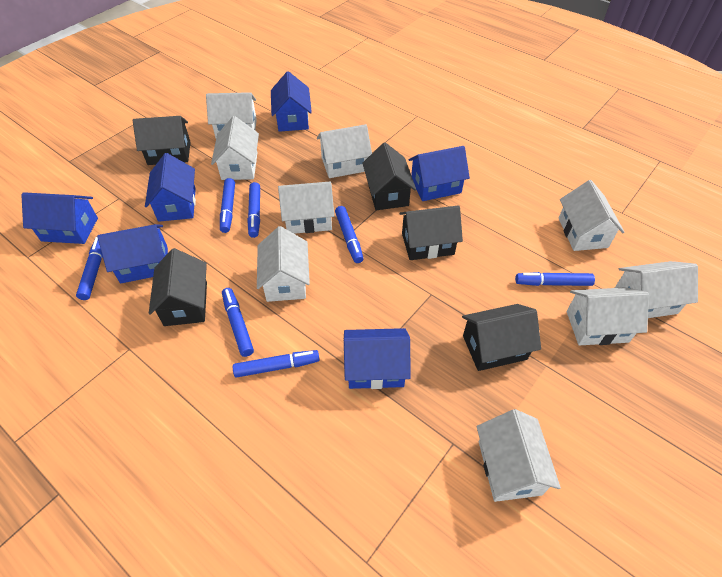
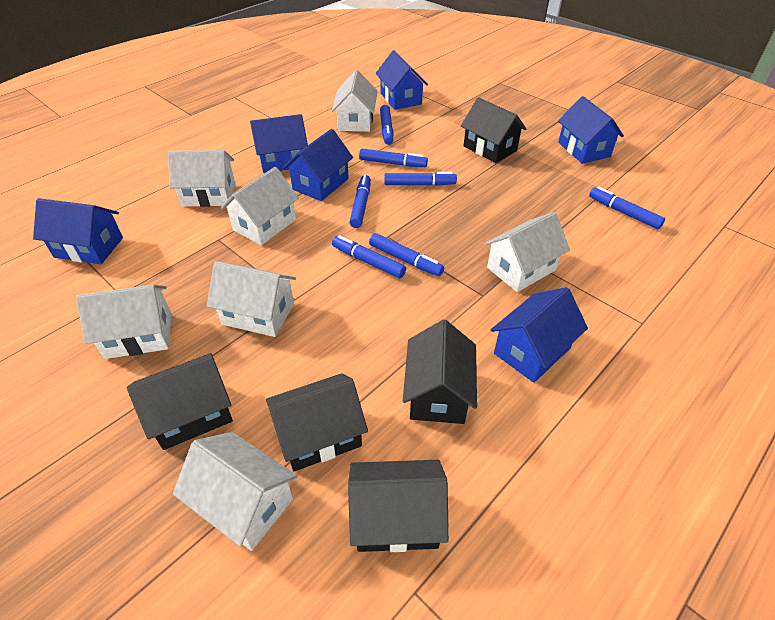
white house: 9 -> 7

